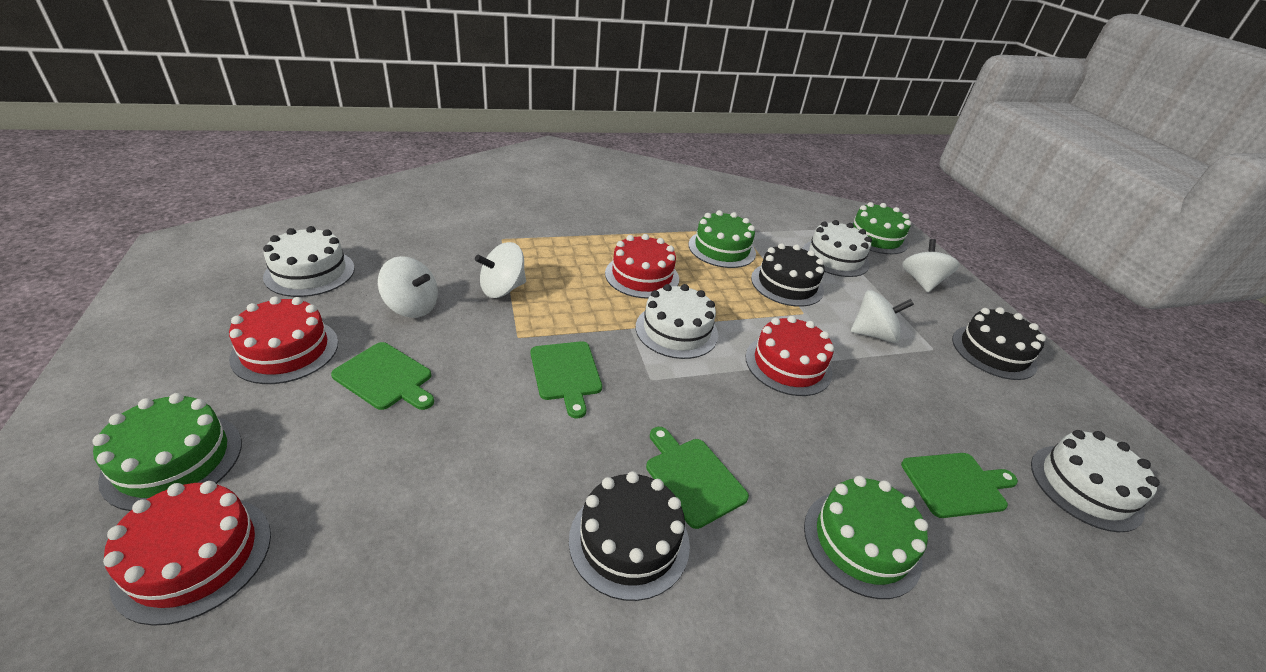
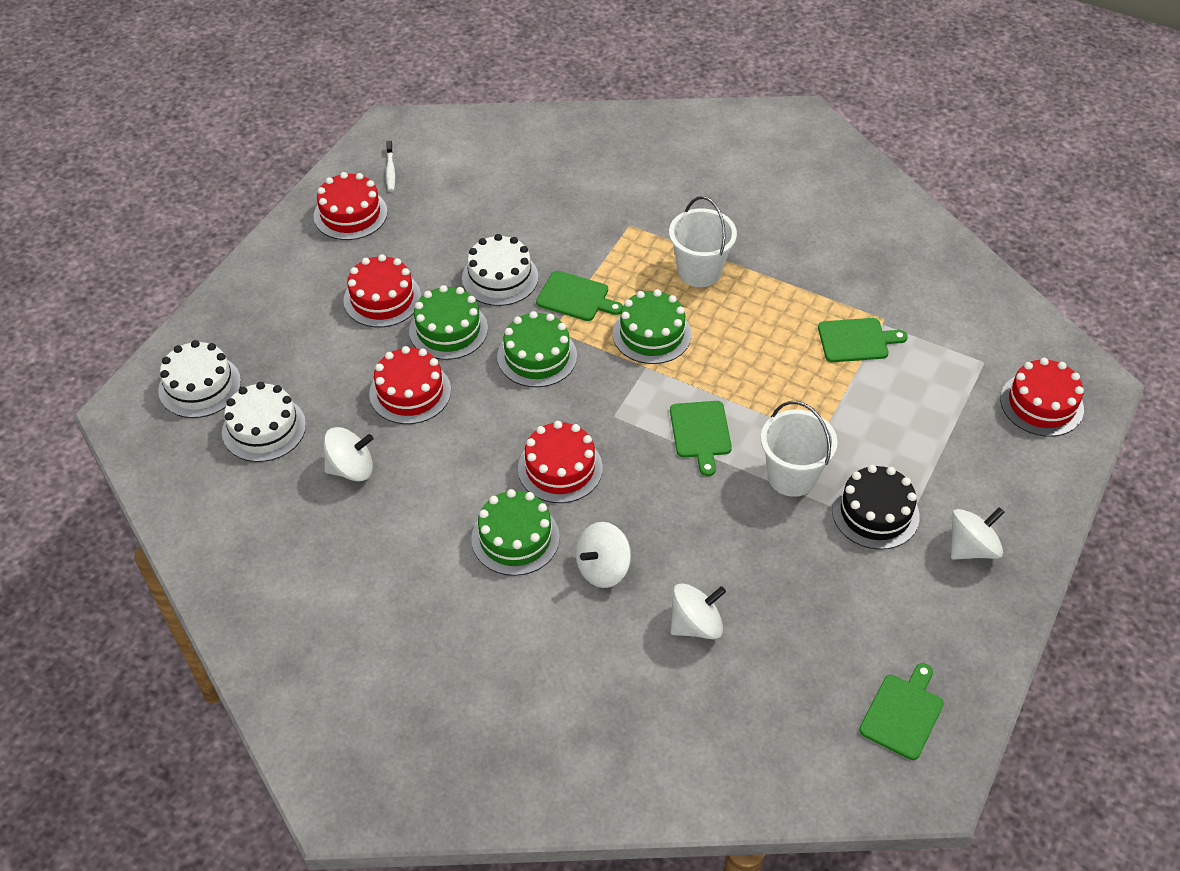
black cake: 3 -> 1
red cake: 4 -> 5
white bucket: 0 -> 2
white cake: 4 -> 3
white toothbrush: 0 -> 1

